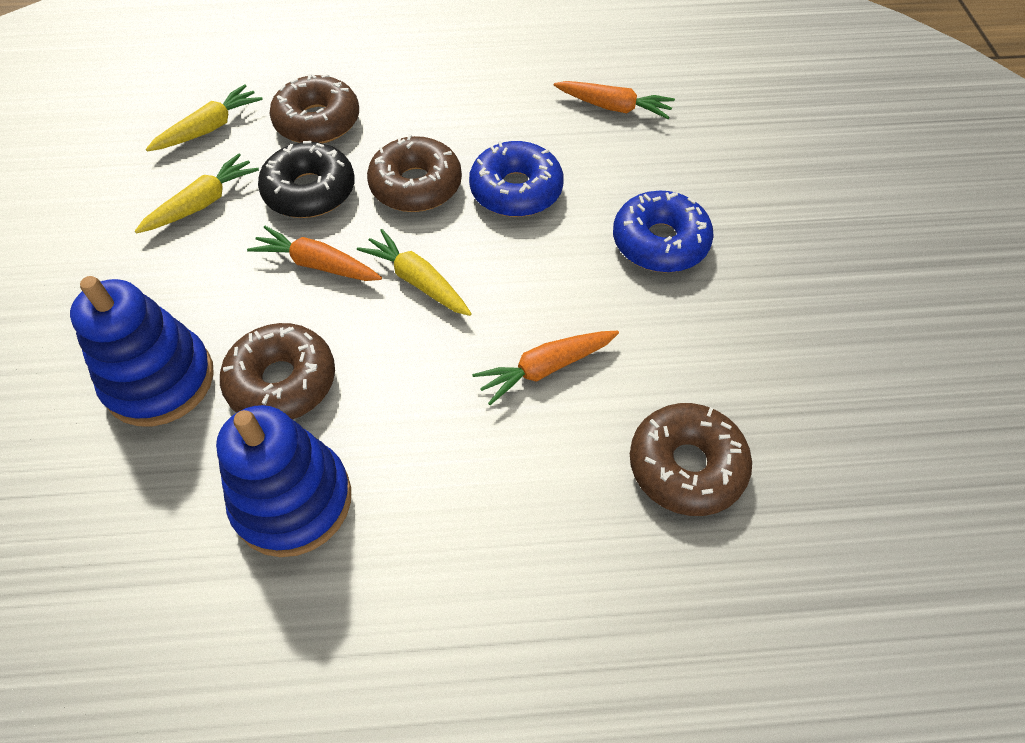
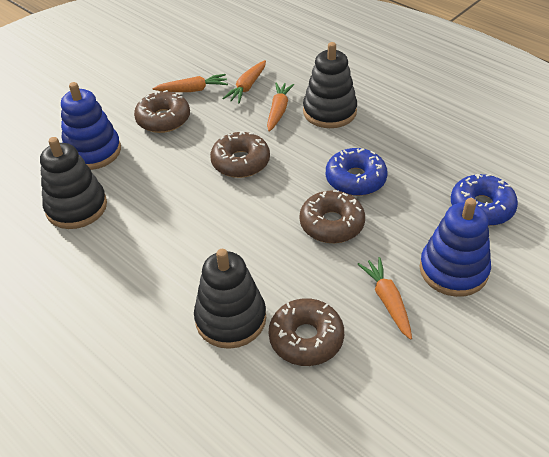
black donut: 1 -> 0
black stacking toy: 0 -> 3
orange carrot: 3 -> 4
yellow carrot: 3 -> 0

